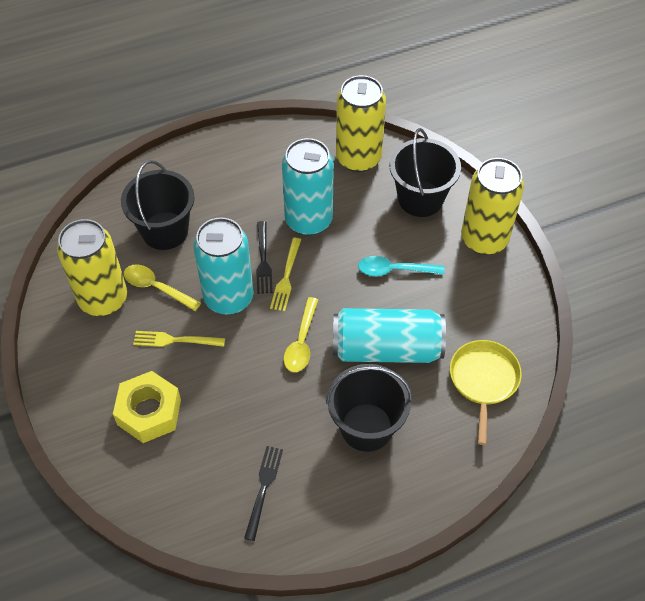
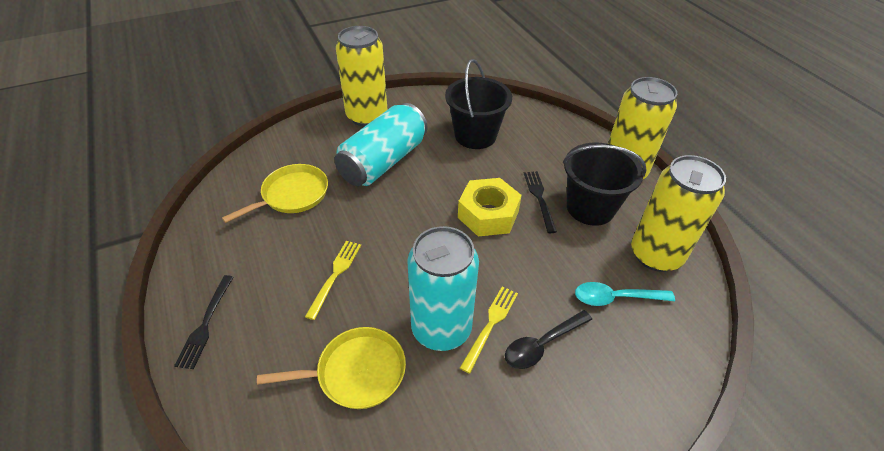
black bucket: 3 -> 2
black spoon: 0 -> 1
turquoise can: 3 -> 2
yellow pan: 1 -> 2
yellow spoon: 2 -> 0

